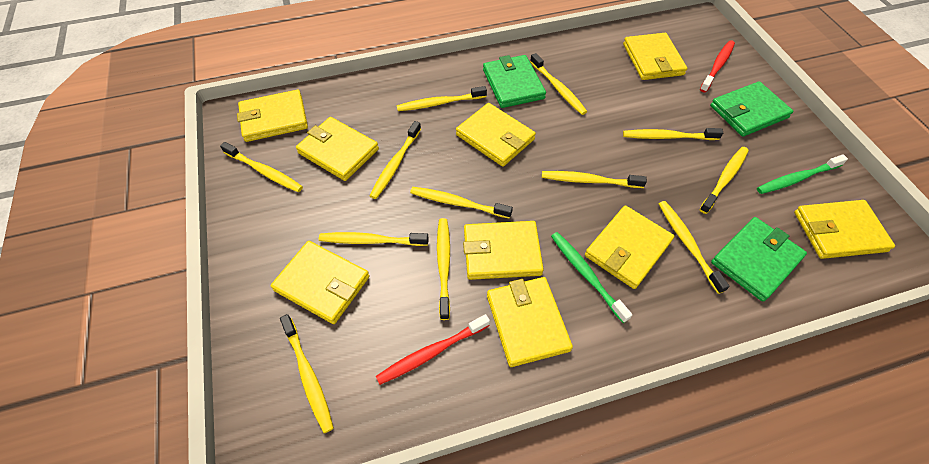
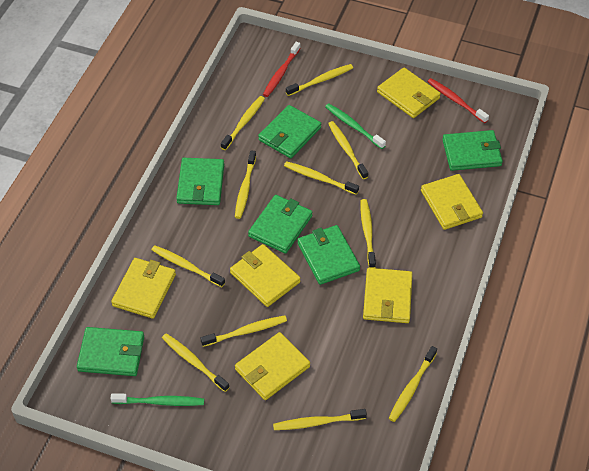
green wallet: 3 -> 6
yellow toothbrush: 12 -> 11
yellow wallet: 9 -> 6

